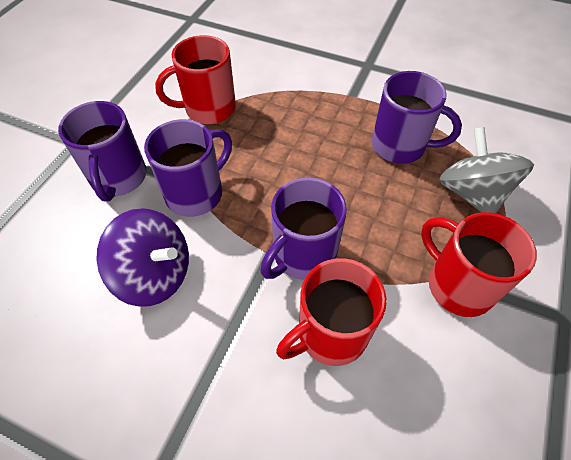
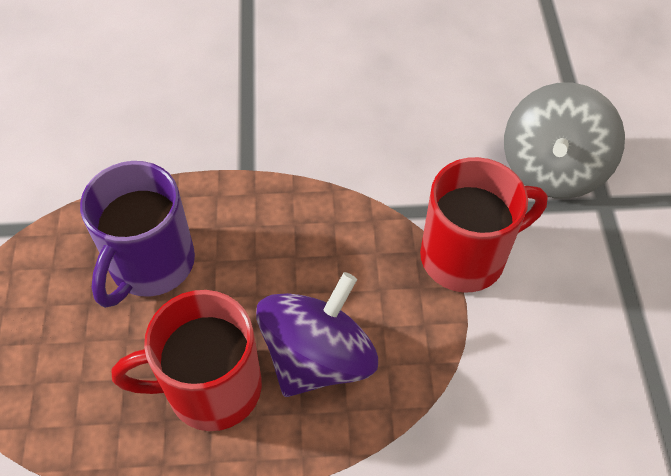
purple mug: 4 -> 1
red mug: 3 -> 2

